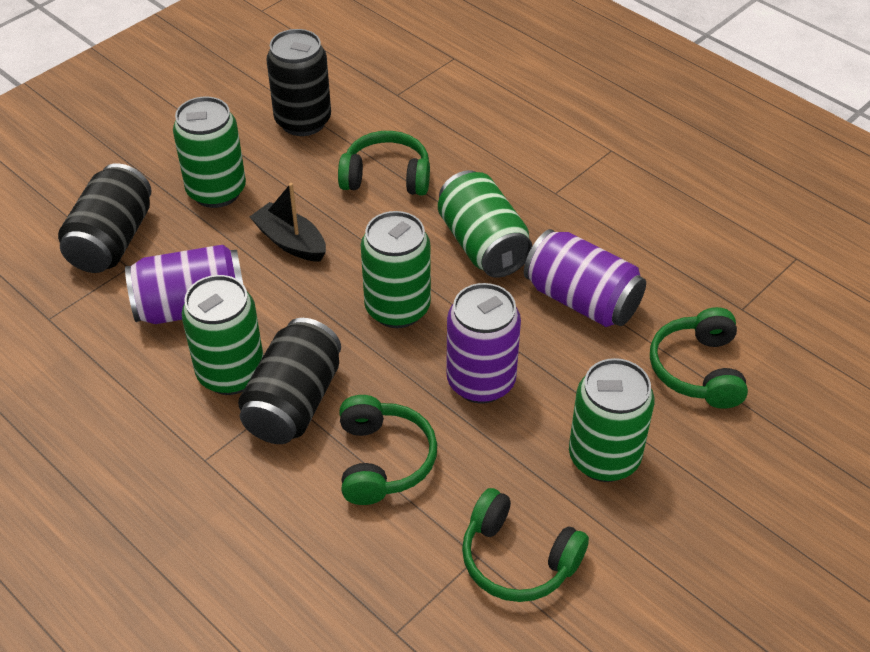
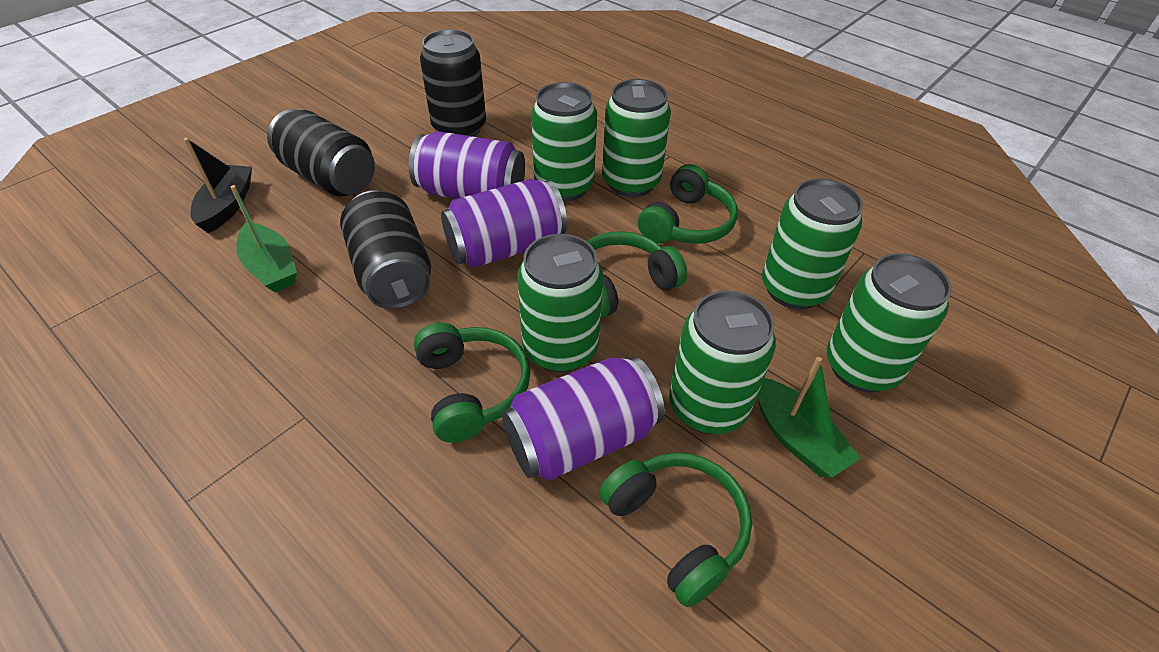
green boat: 0 -> 2
green can: 5 -> 6

